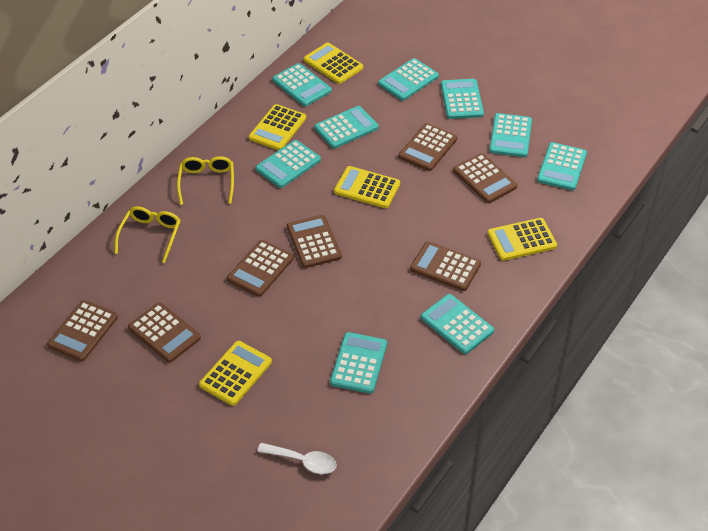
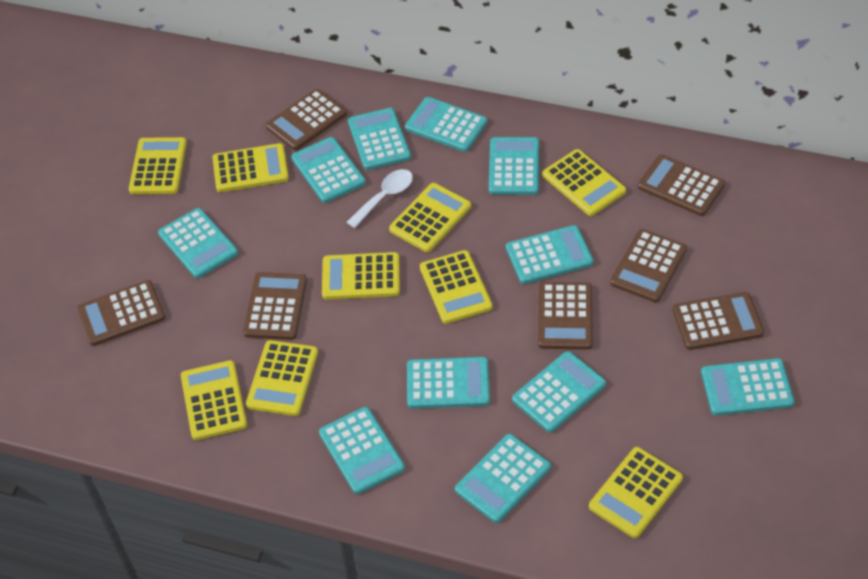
turquoise calculator: 9 -> 11
yellow calculator: 5 -> 9
yellow glasses: 2 -> 0

